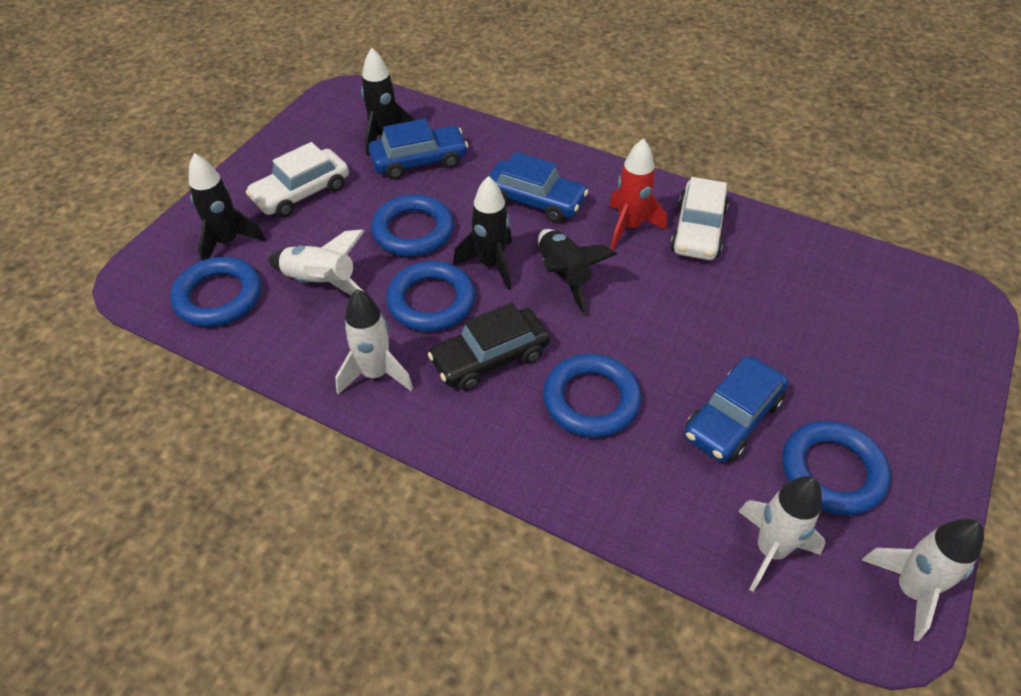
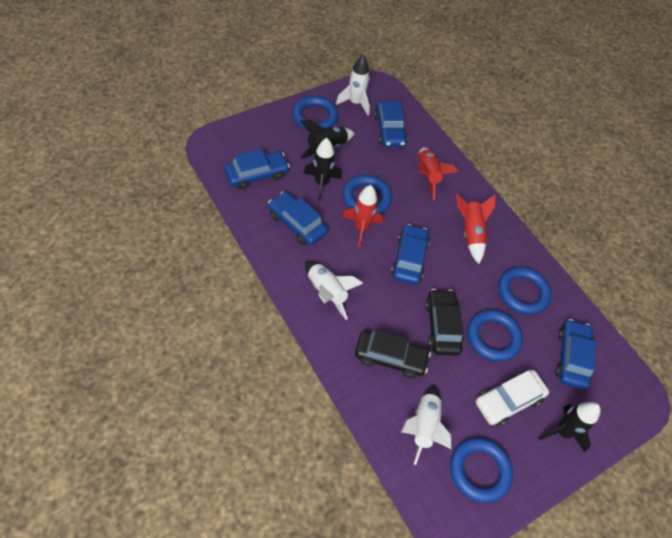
black car: 1 -> 2
black rocket: 4 -> 3
blue car: 3 -> 5
red rocket: 1 -> 3
white car: 2 -> 1
white rocket: 4 -> 3

